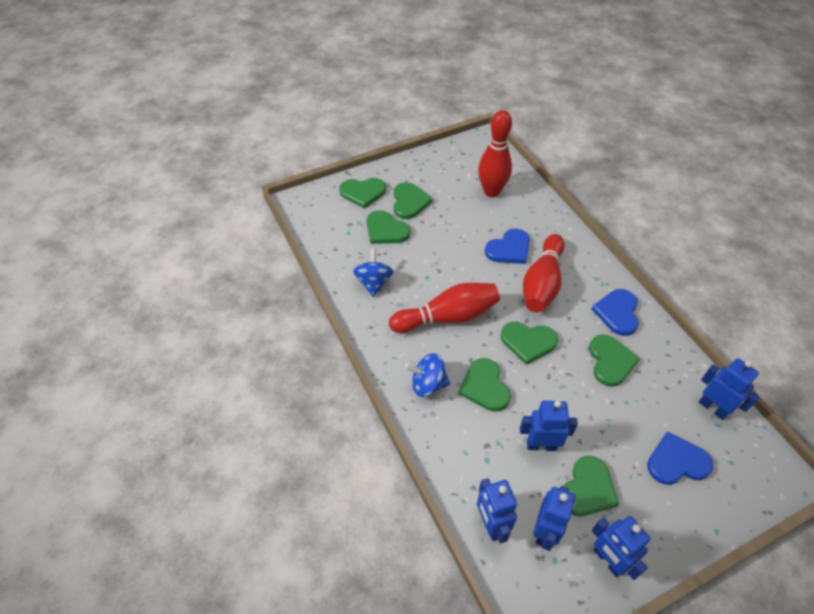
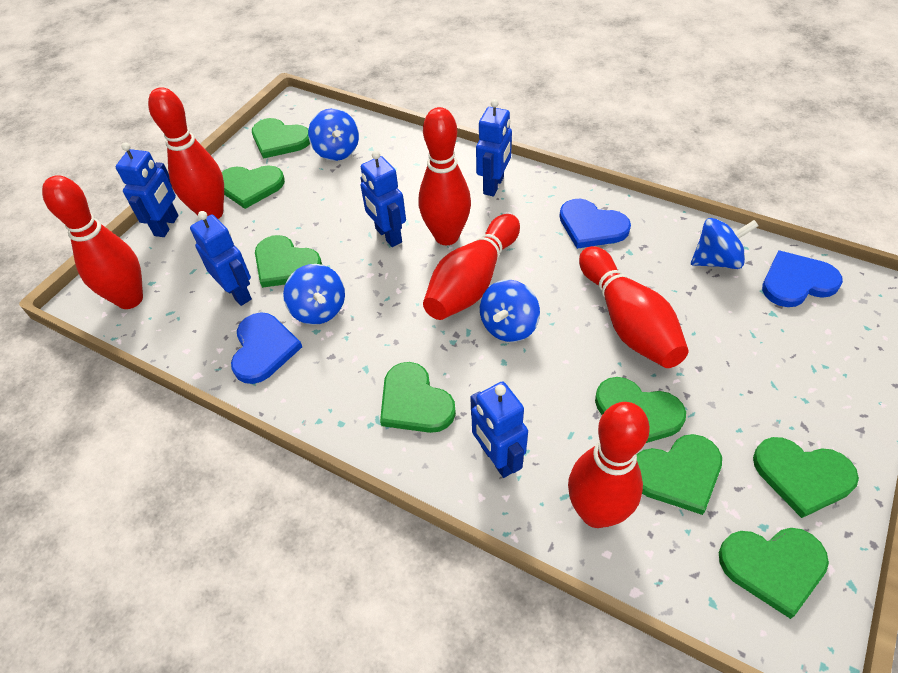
blue spinning top: 2 -> 4
green heart: 7 -> 8
red bowling pin: 3 -> 6

